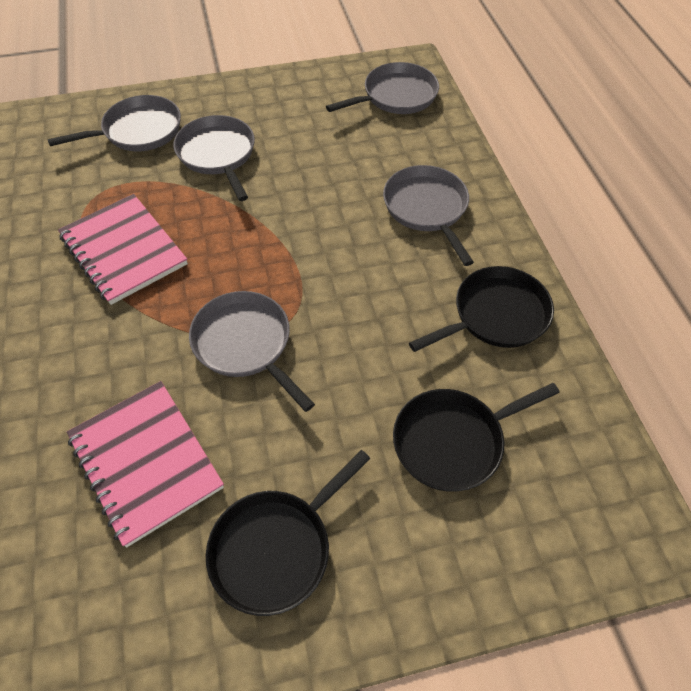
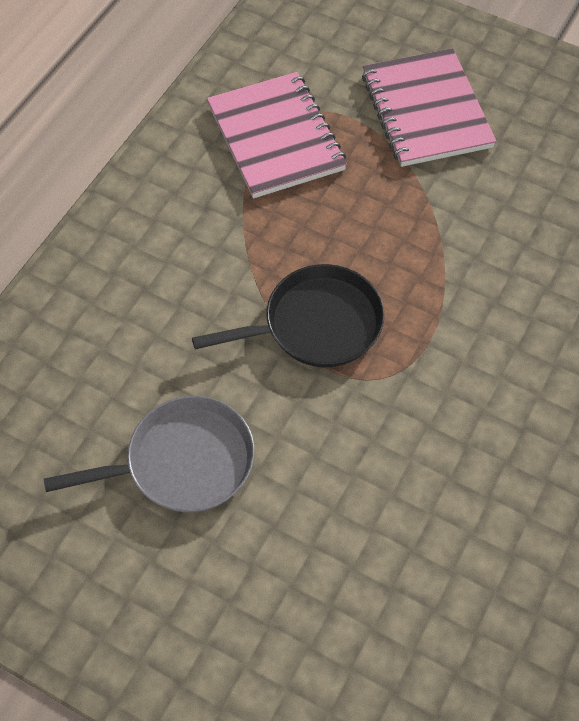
black pan: 3 -> 1
grey pan: 5 -> 1

